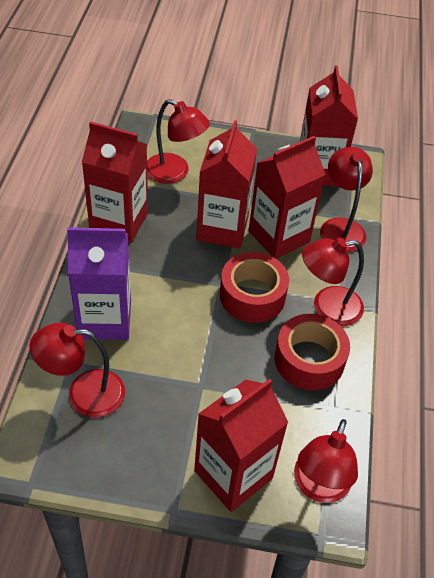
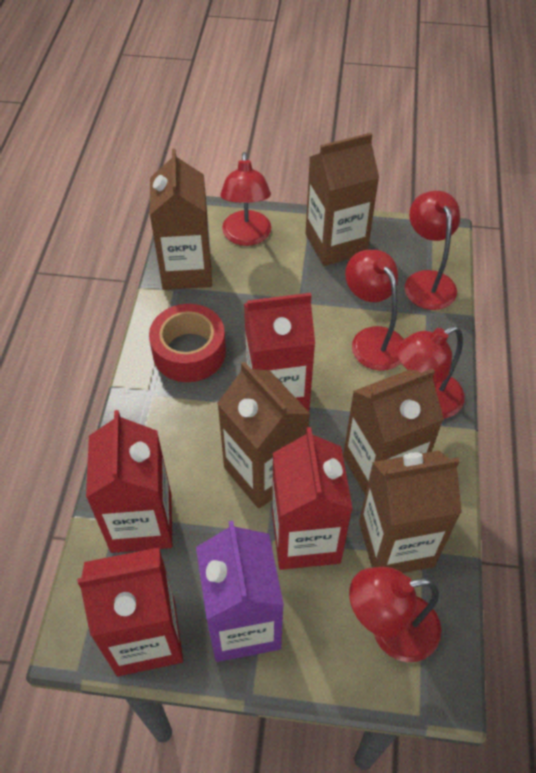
brown carton: 0 -> 5
red carton: 5 -> 4
red tape: 2 -> 1

